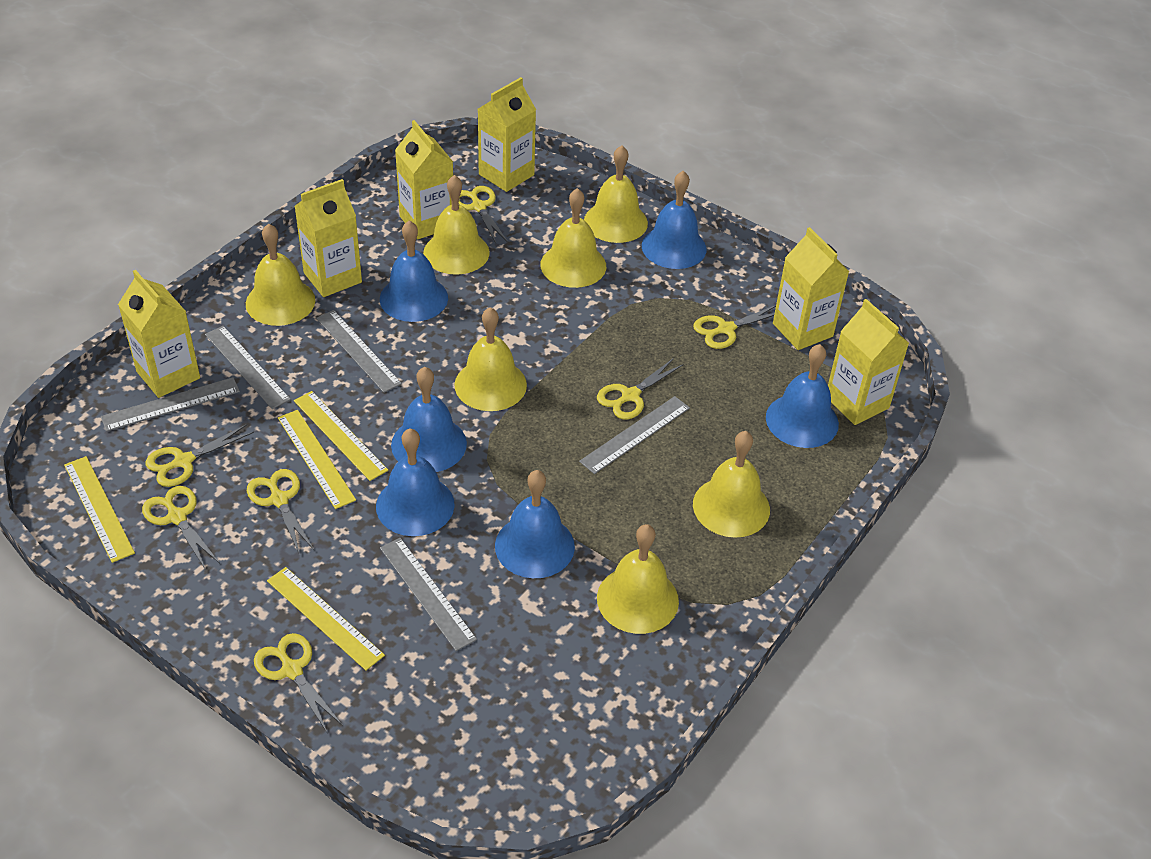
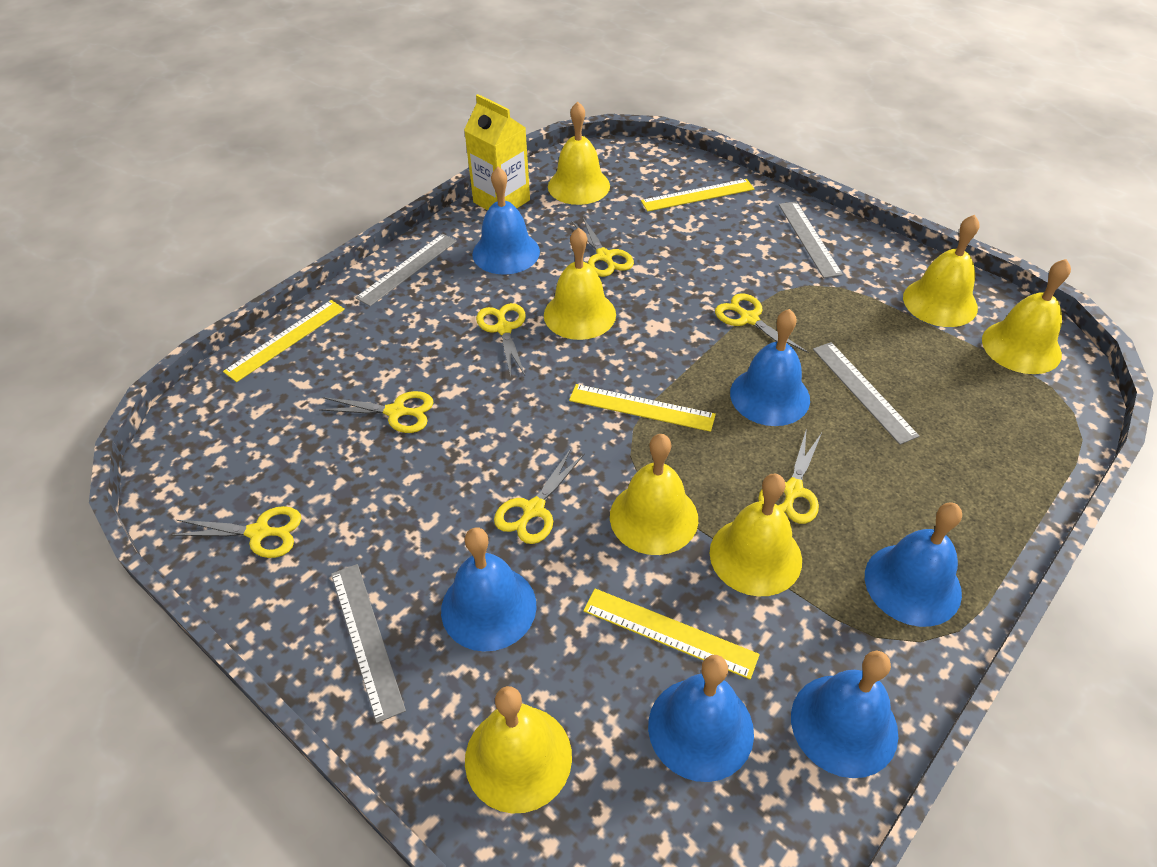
grey ruler: 5 -> 4
yellow carton: 6 -> 1

